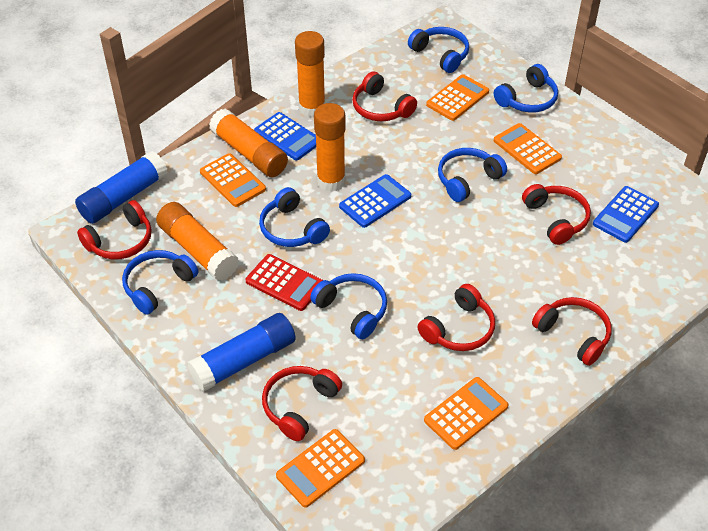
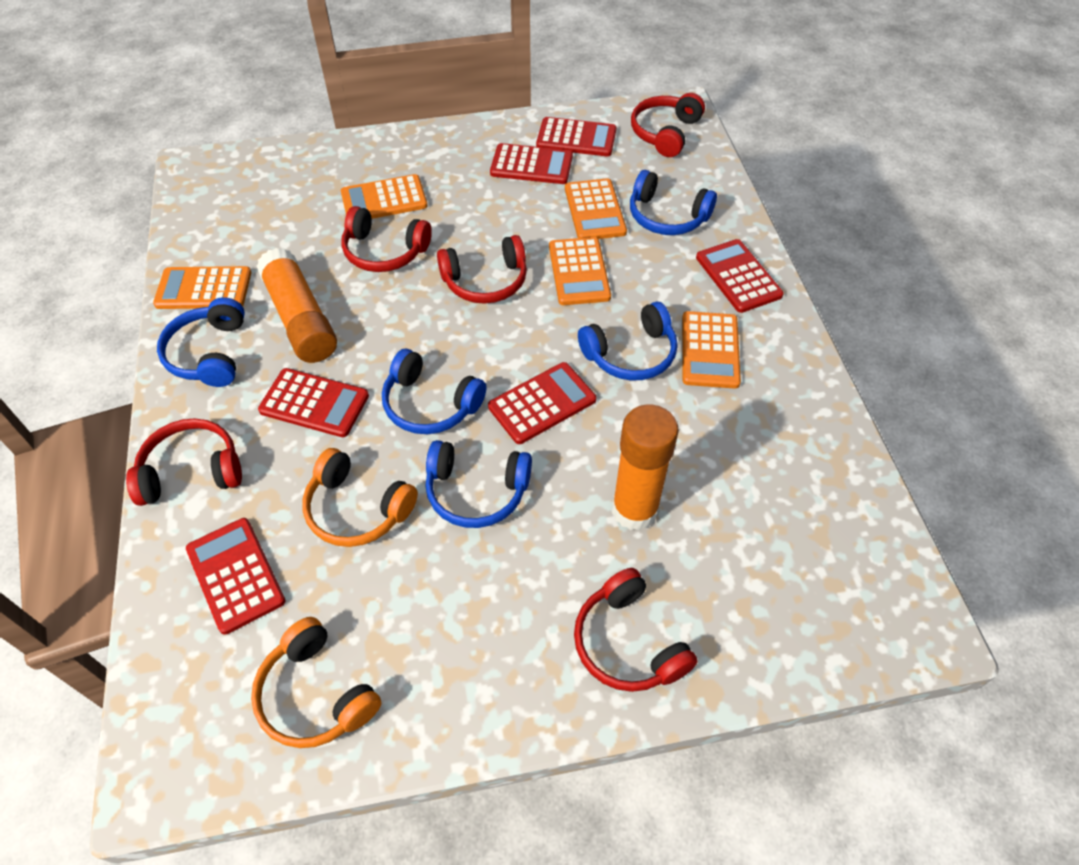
blue calculator: 3 -> 0
blue glue stick: 2 -> 0
blue headphones: 6 -> 5
orange glue stick: 4 -> 2
orange headphones: 0 -> 2
red calculator: 1 -> 6
red headphones: 6 -> 5

